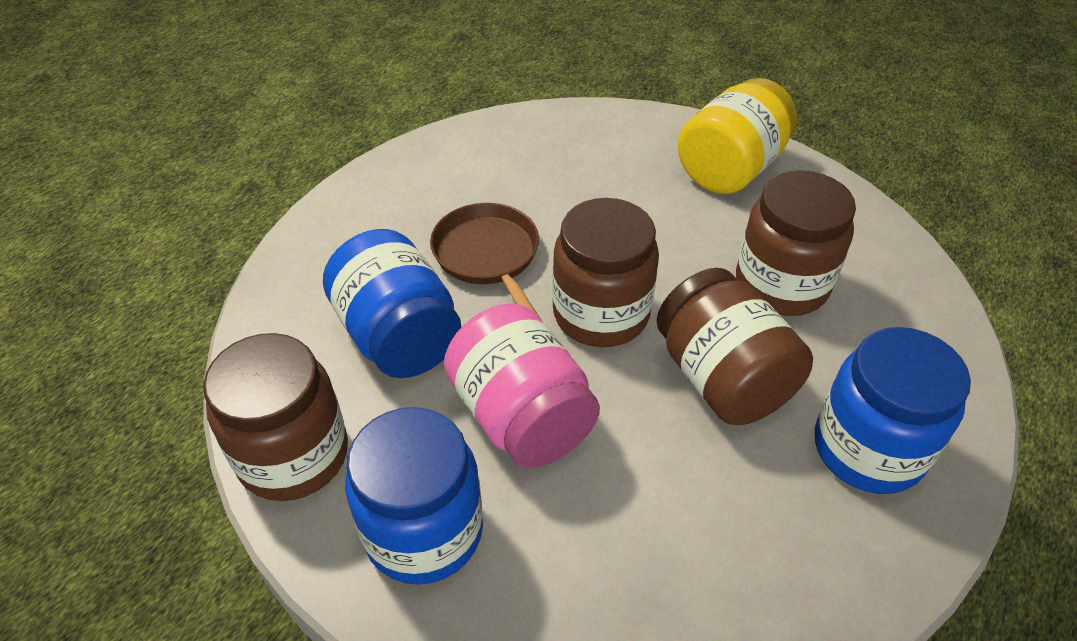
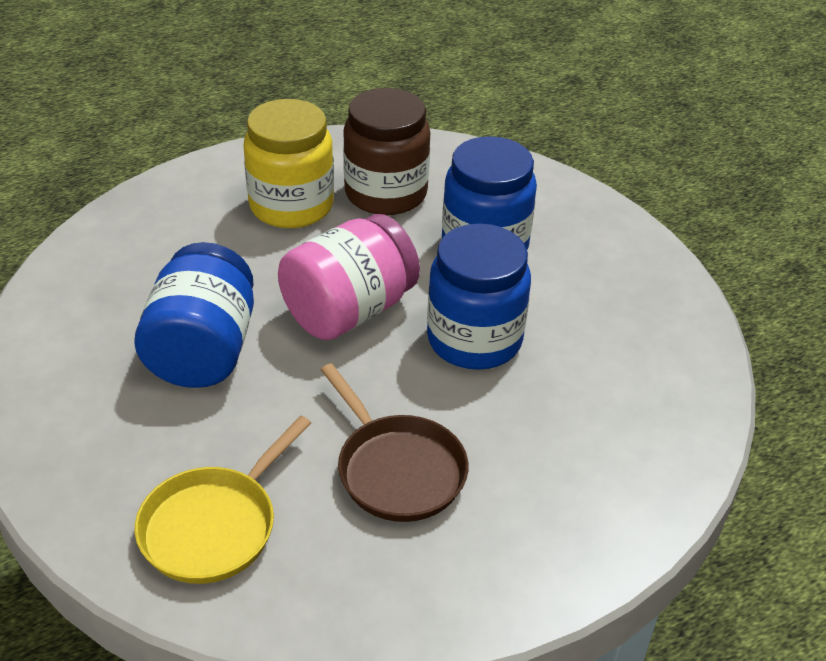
brown jar: 4 -> 1
yellow pan: 0 -> 1

